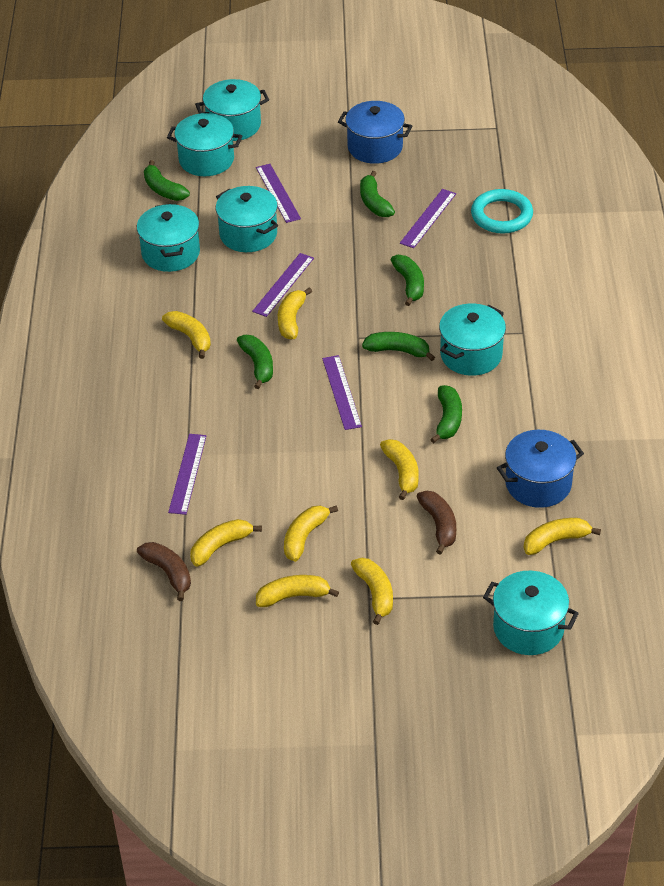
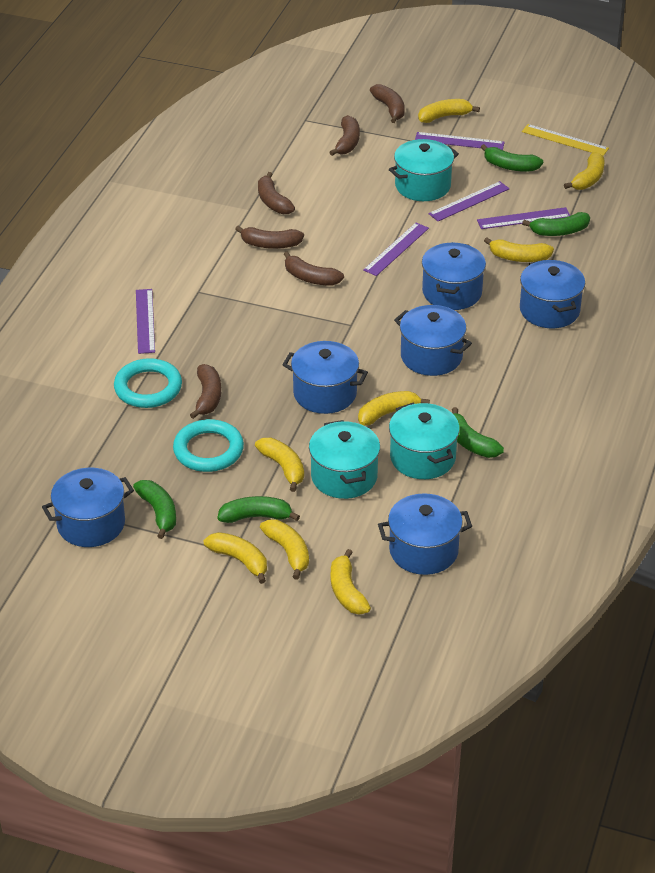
blue pot: 2 -> 6
brown banana: 2 -> 6
green banana: 6 -> 5
turquoise pot: 6 -> 3
turquoise ring: 1 -> 2
yellow ruler: 0 -> 1

